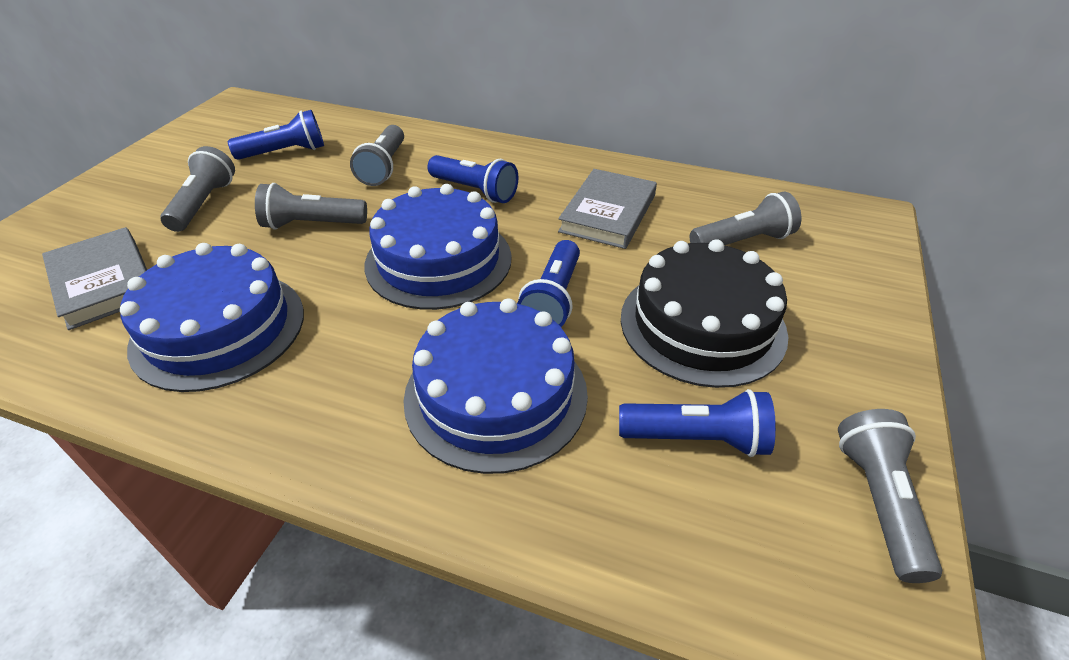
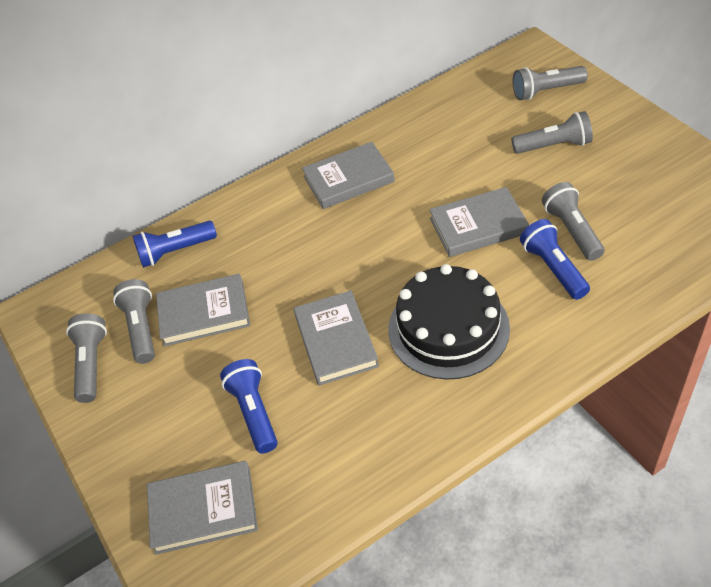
blue cake: 3 -> 0
blue flashlight: 4 -> 3
grey book: 2 -> 5

